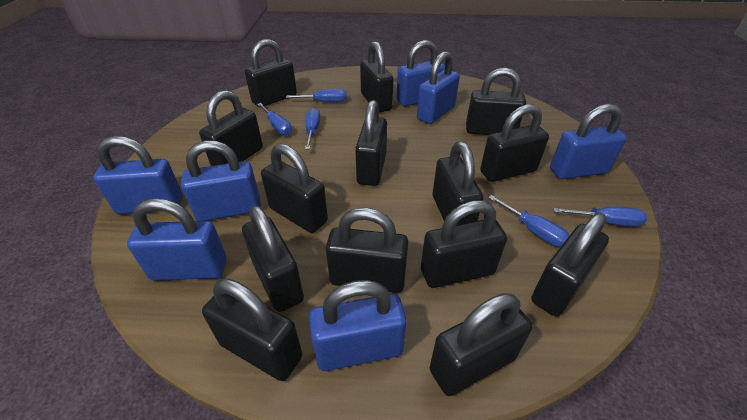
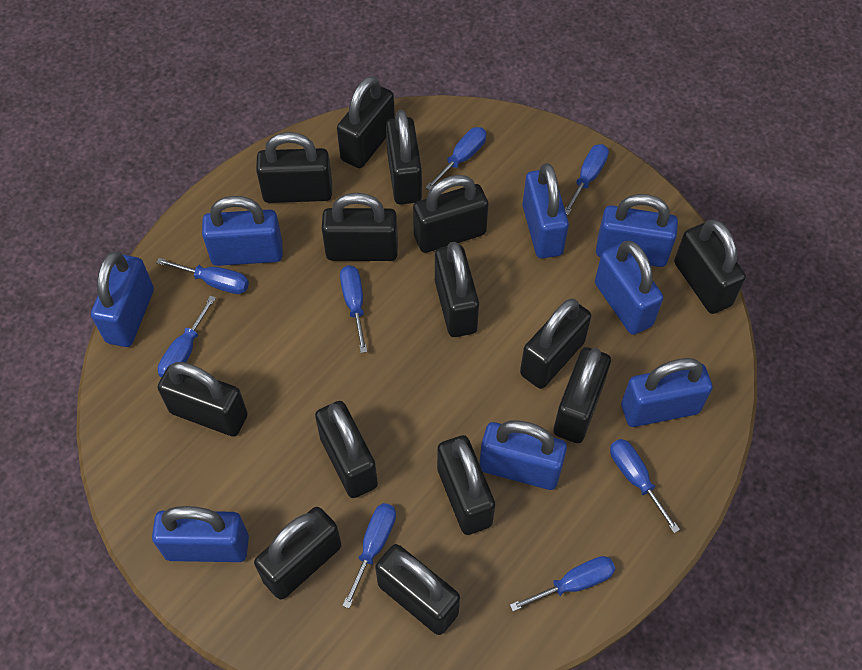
blue padlock: 7 -> 8
blue screwdriver: 5 -> 8

